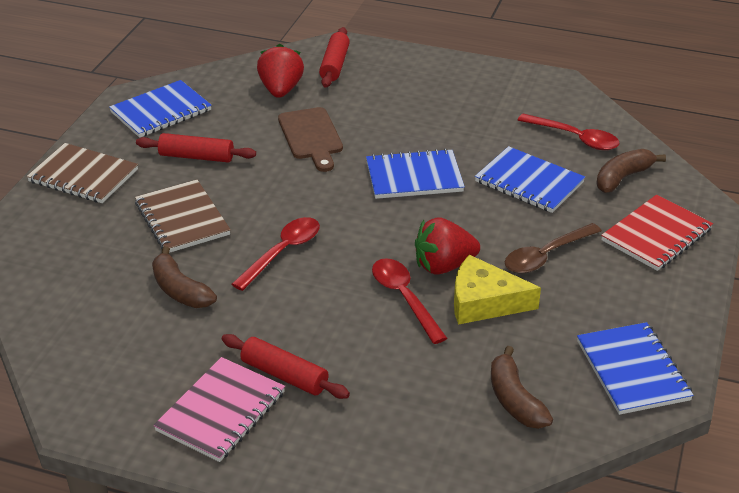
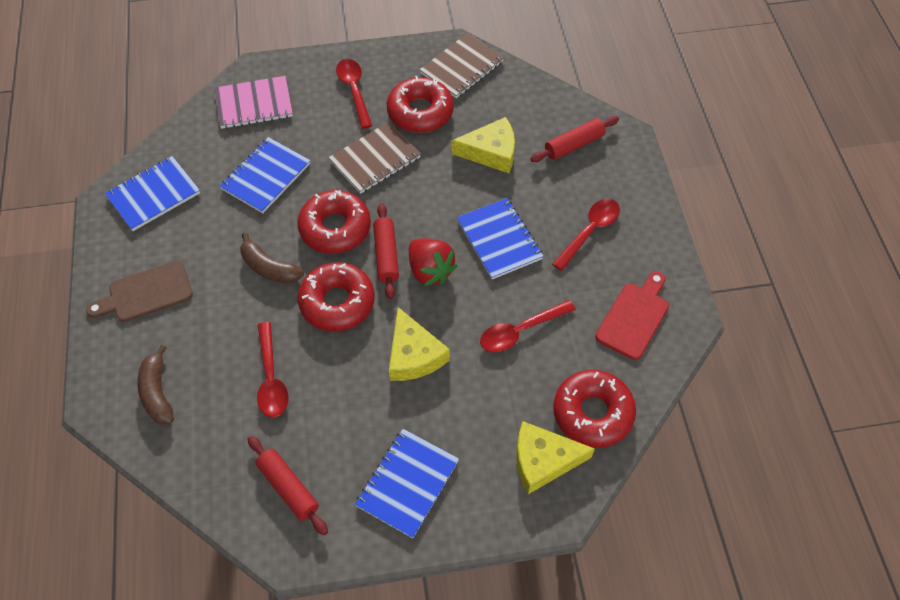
brown banana: 3 -> 2
brown spoon: 1 -> 0
red cutting board: 0 -> 1
red donut: 0 -> 4
red notebook: 1 -> 0
red spoon: 3 -> 4
red strawberry: 2 -> 1
yellow cheese: 1 -> 3

